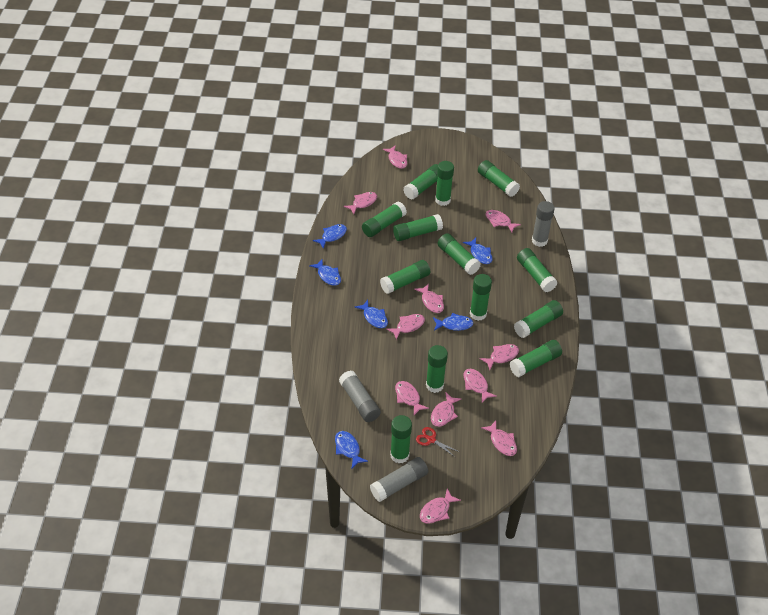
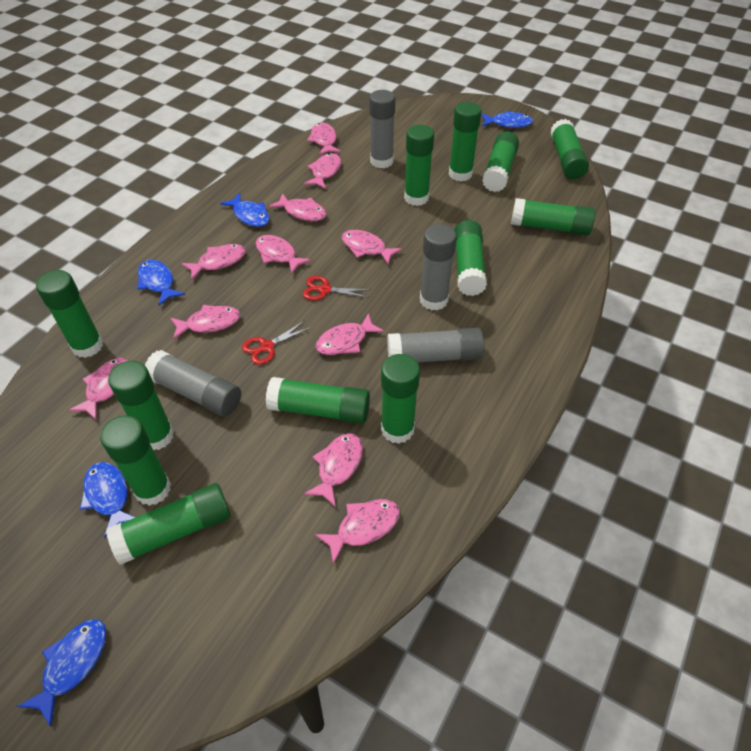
blue fish: 6 -> 5
green glue stick: 13 -> 12
grey glue stick: 3 -> 4
red scissors: 1 -> 2

